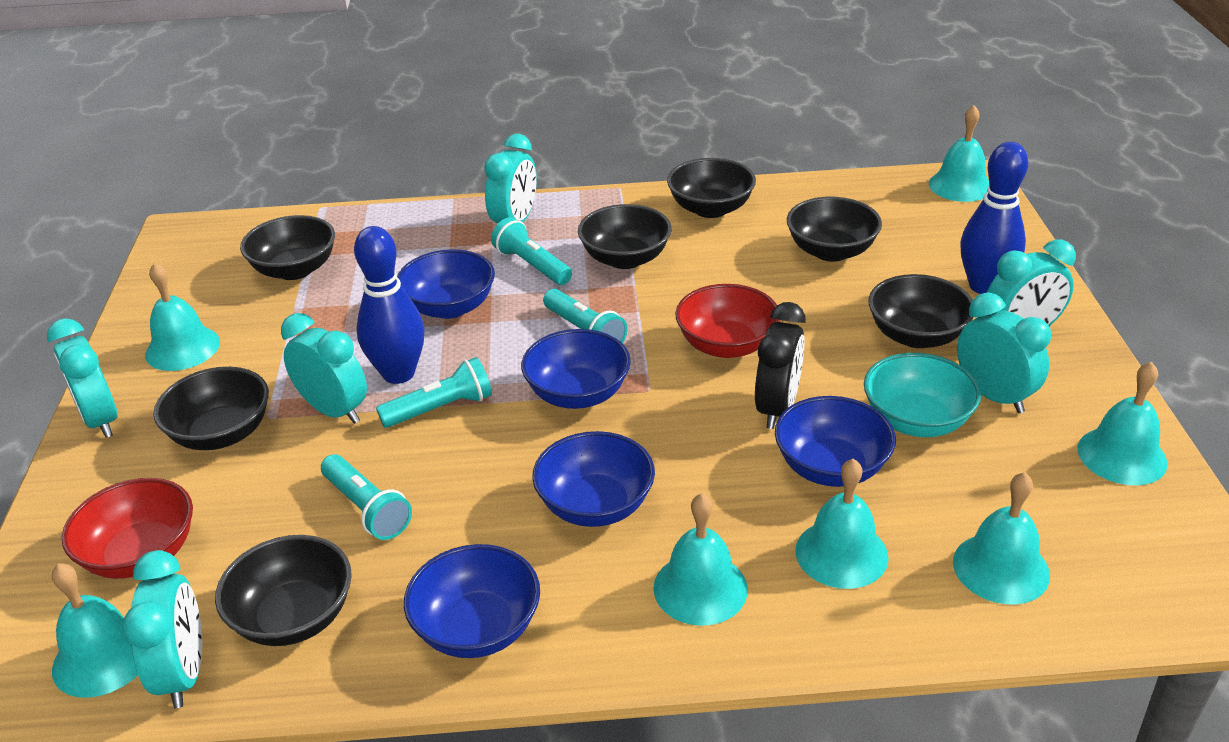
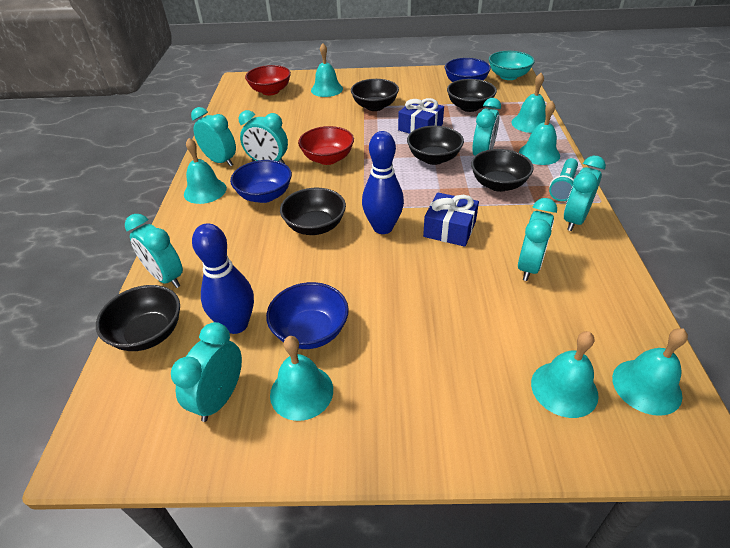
black bowl: 7 -> 6
black clock: 1 -> 0
blue bowl: 5 -> 3
blue gift: 0 -> 2
turquoise clock: 6 -> 7
turquoise flashlight: 4 -> 1

